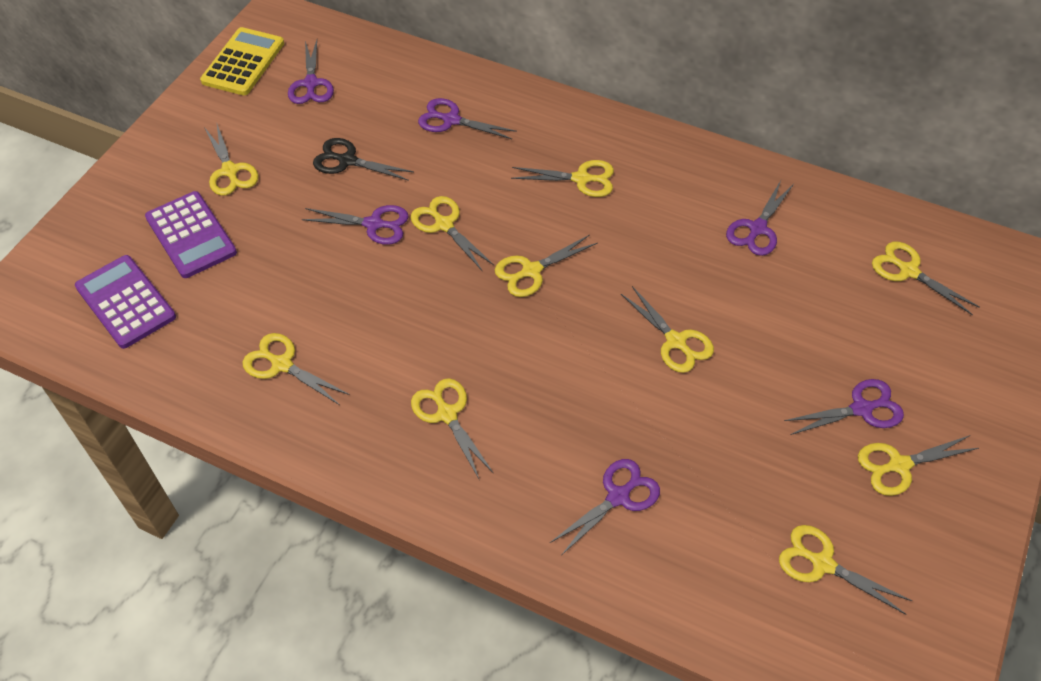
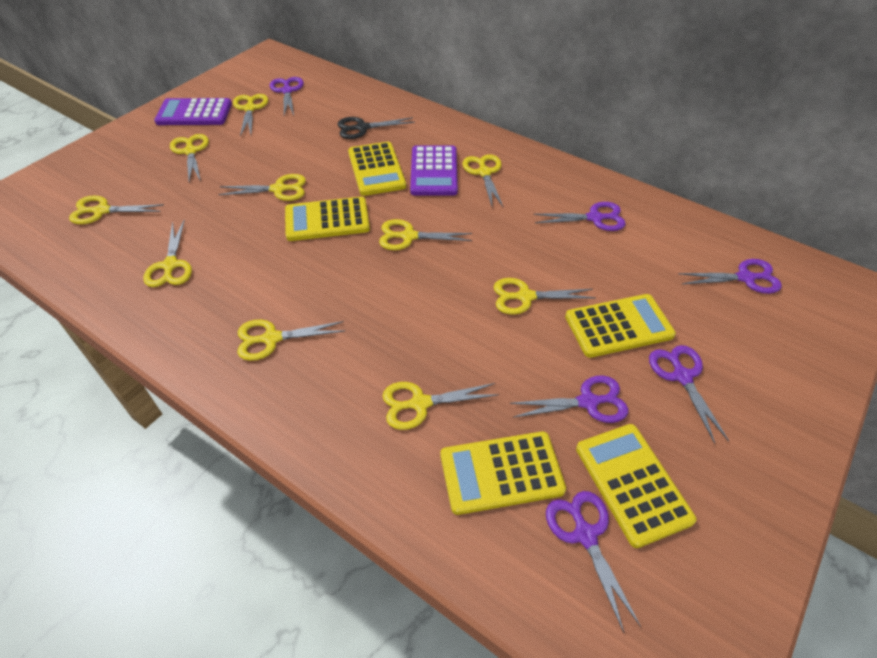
yellow calculator: 1 -> 5

